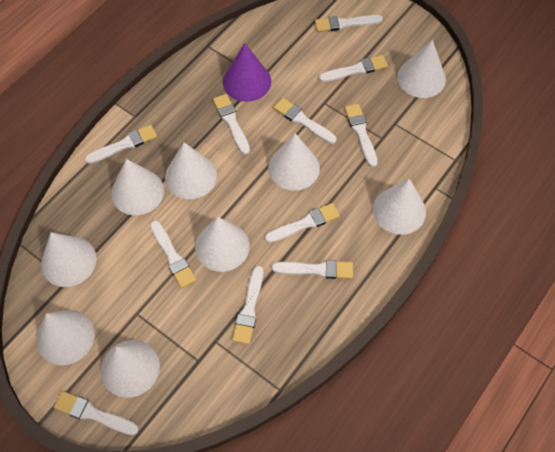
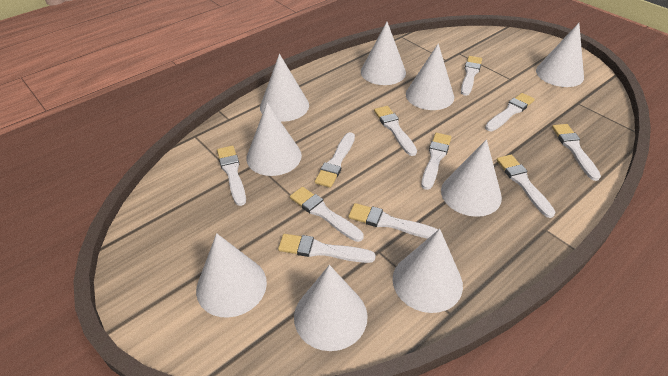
purple cone: 1 -> 0

